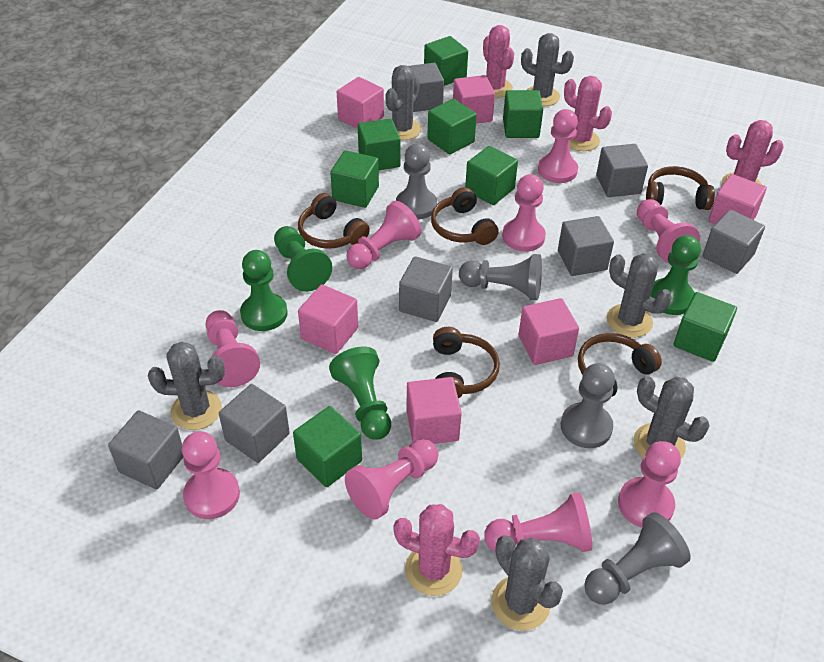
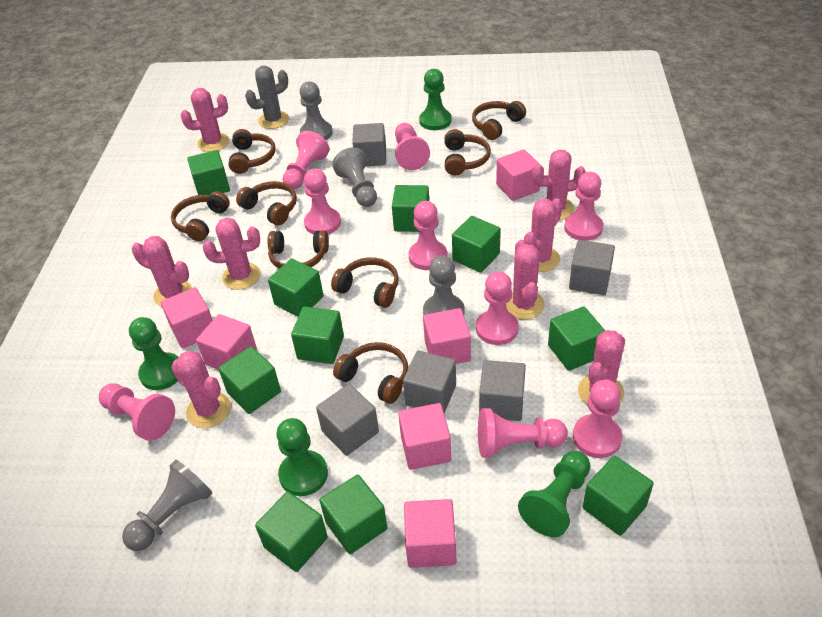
brown headphones: 5 -> 8
green cube: 8 -> 10
grey cactus: 6 -> 1
grey cube: 7 -> 5
pink cactus: 4 -> 8

